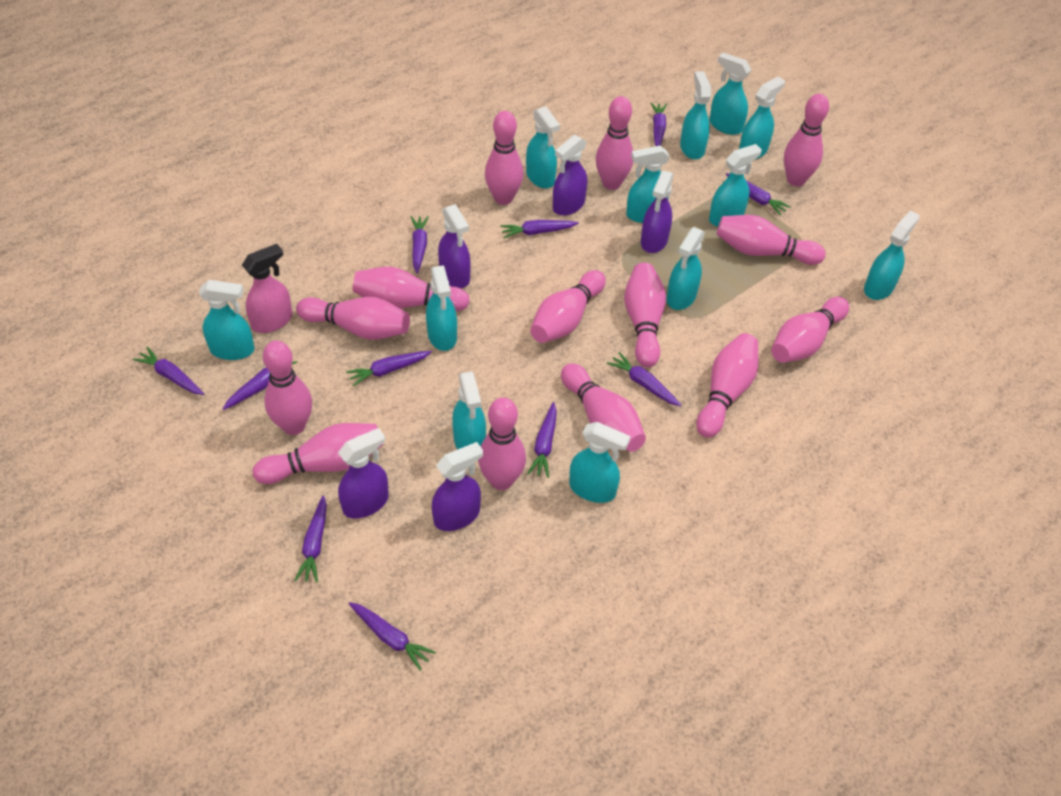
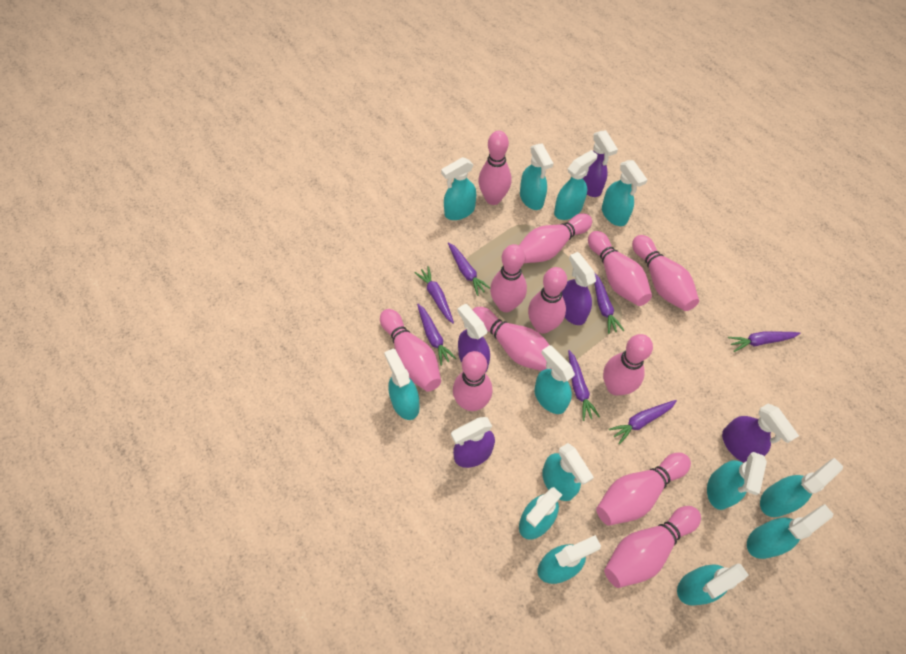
pink bowling pin: 14 -> 12
pink spray bottle: 1 -> 0
purple carrot: 11 -> 7
turquoise spray bottle: 12 -> 13

